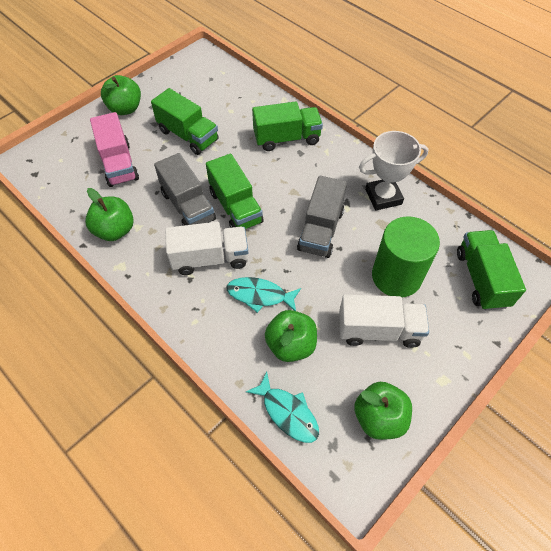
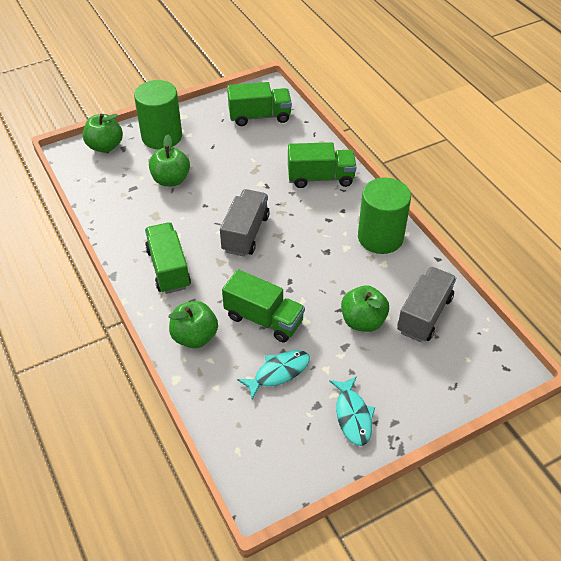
green cylinder: 1 -> 2
pink truck: 1 -> 0
white trophy: 1 -> 0
white truck: 2 -> 0

